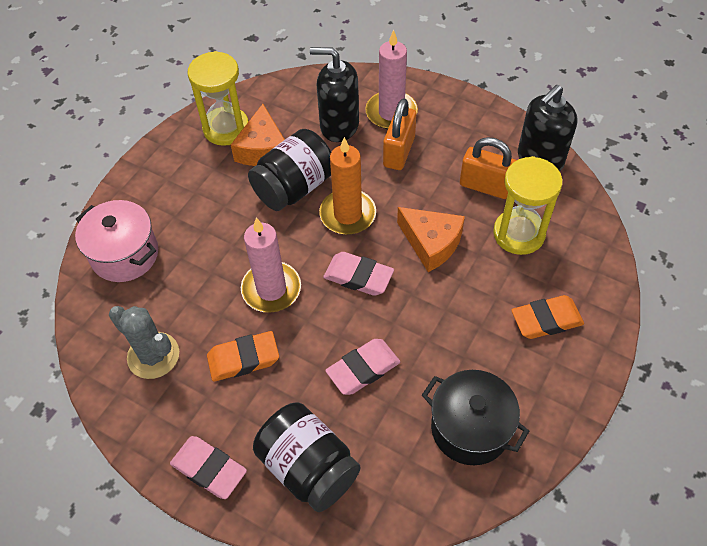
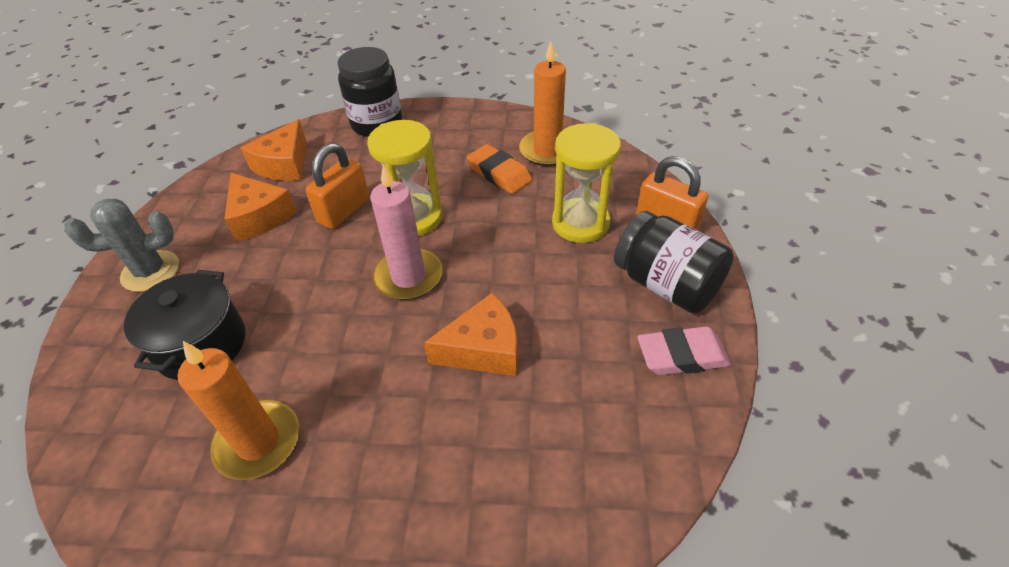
black soap dispenser: 2 -> 0
orange candle: 1 -> 2
orange cheese: 2 -> 3
orange eraser: 2 -> 1
pink candle: 2 -> 1
pink eraser: 3 -> 1
pink pot: 1 -> 0

